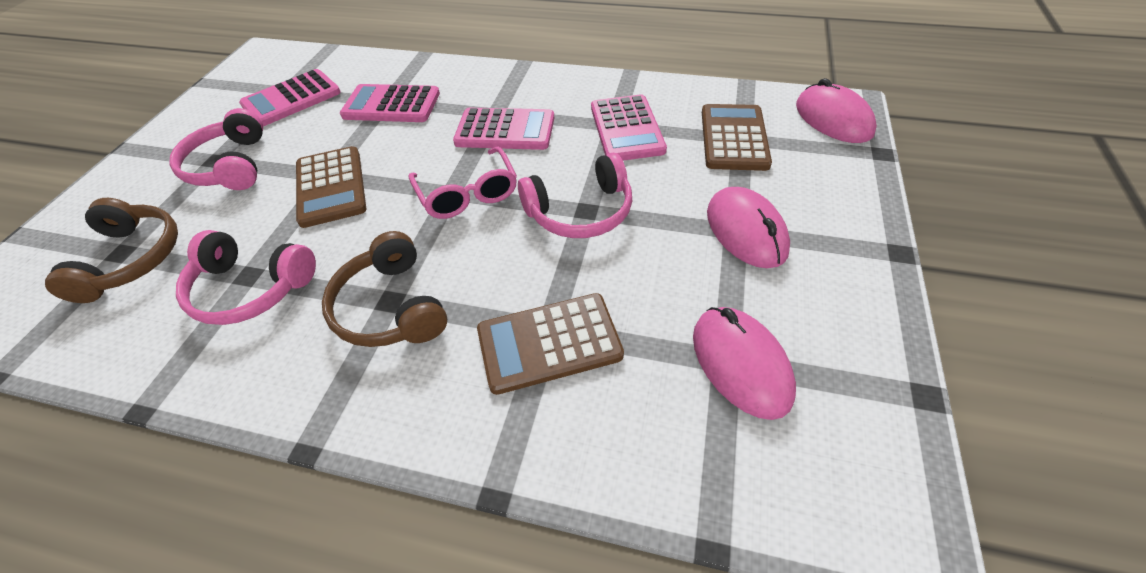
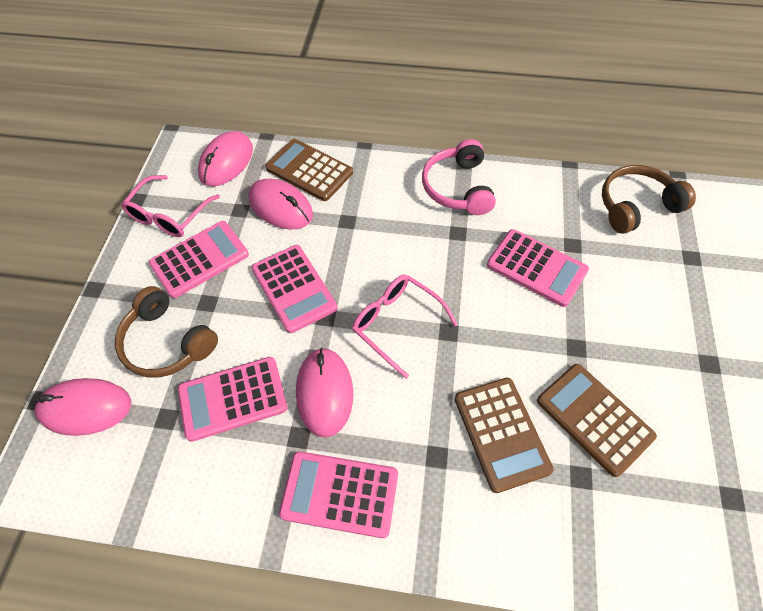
pink calculator: 4 -> 5
pink glasses: 1 -> 2
pink headphones: 3 -> 1
pink mouse: 3 -> 4

